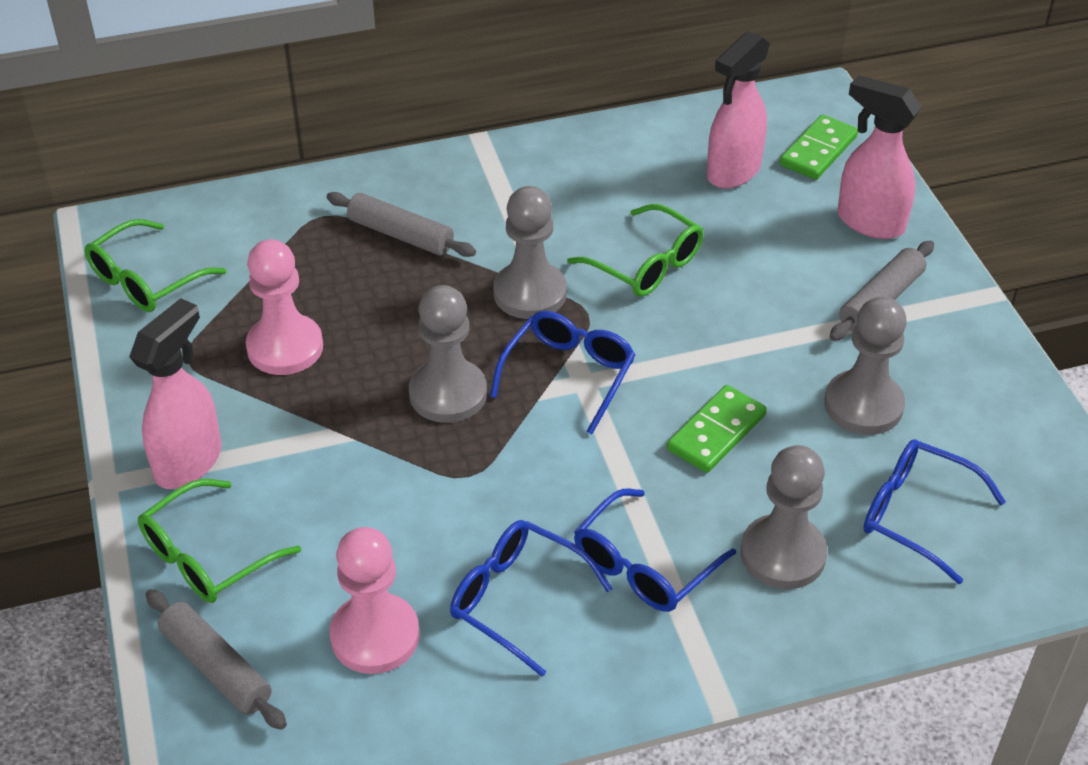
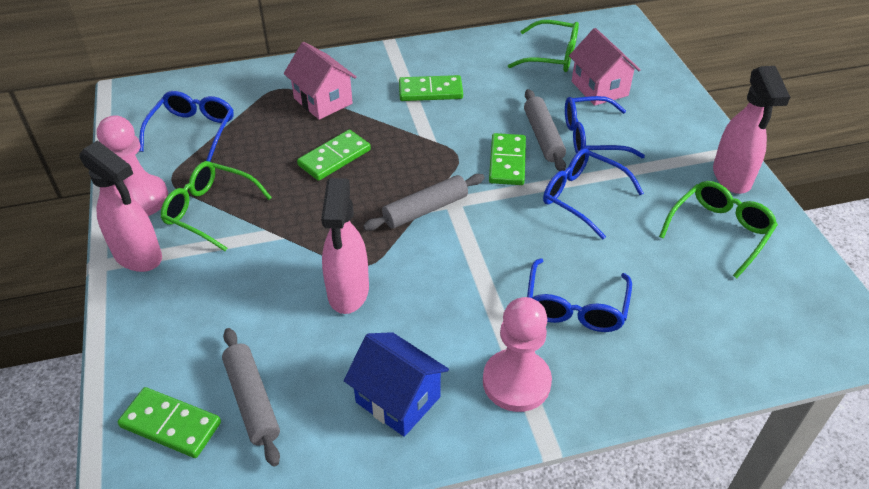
blue house: 0 -> 1
green domino: 2 -> 4
grey pawn: 4 -> 0
pink house: 0 -> 2

